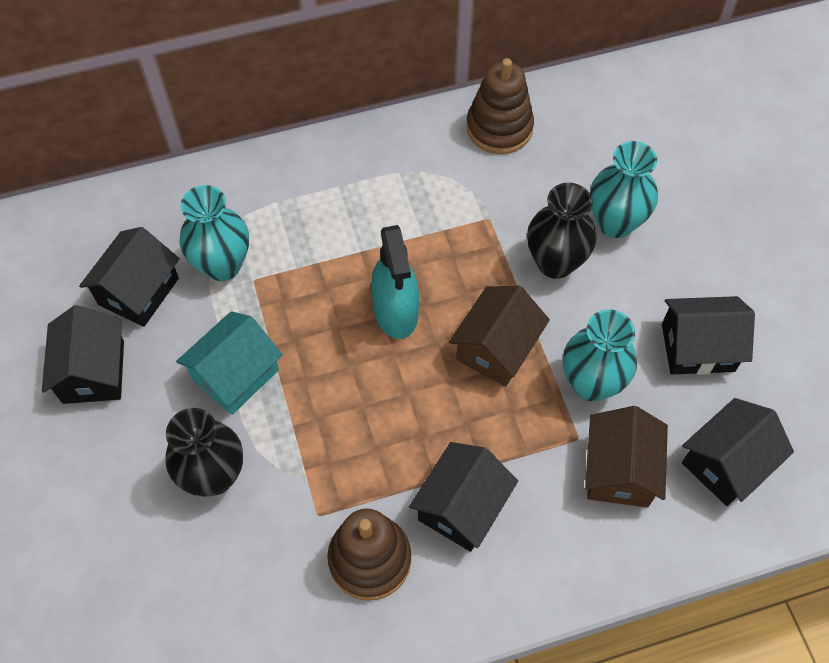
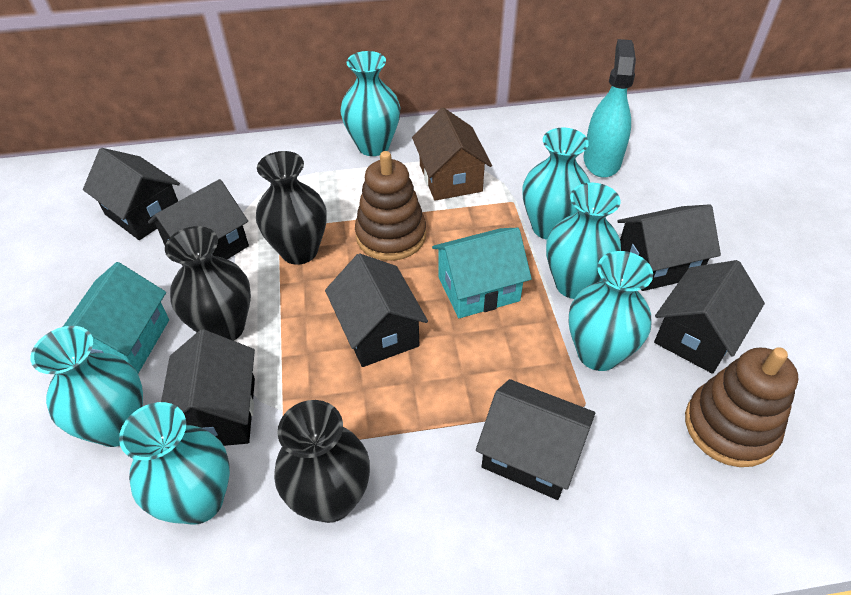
black house: 5 -> 7
black vase: 2 -> 3
brown house: 2 -> 1
turquoise house: 1 -> 2
turquoise vase: 3 -> 6

